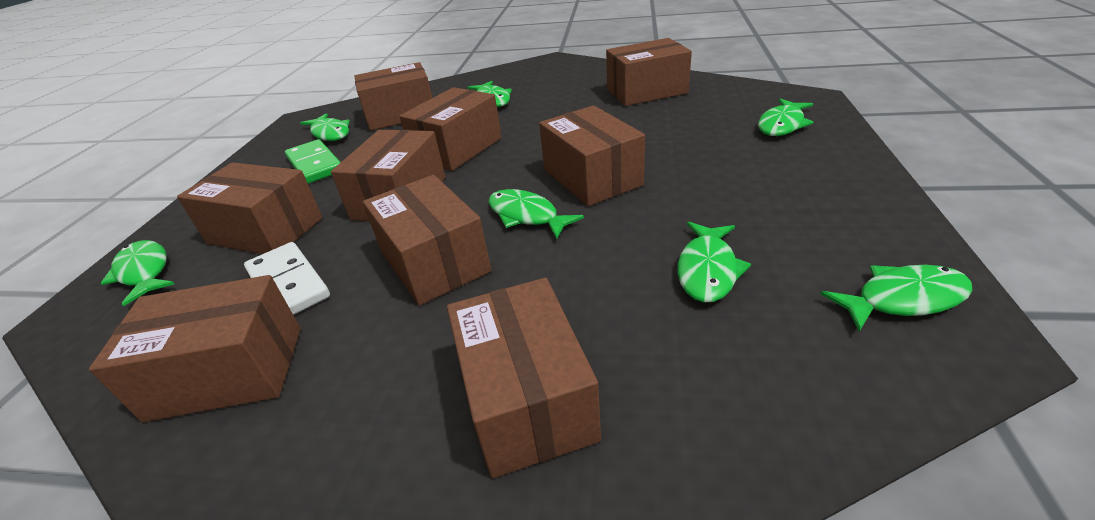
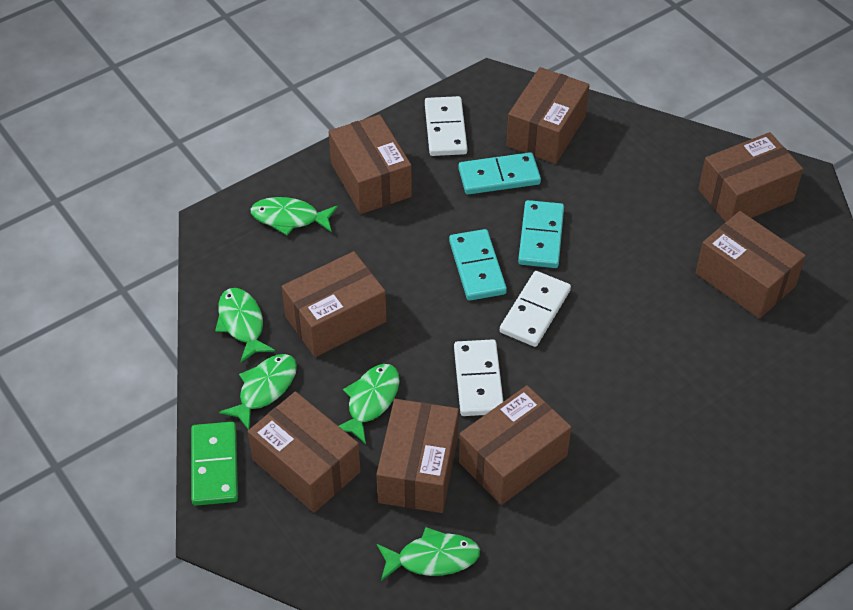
brown box: 9 -> 8
green fish: 7 -> 5
turquoise domino: 0 -> 3
white domino: 1 -> 3

